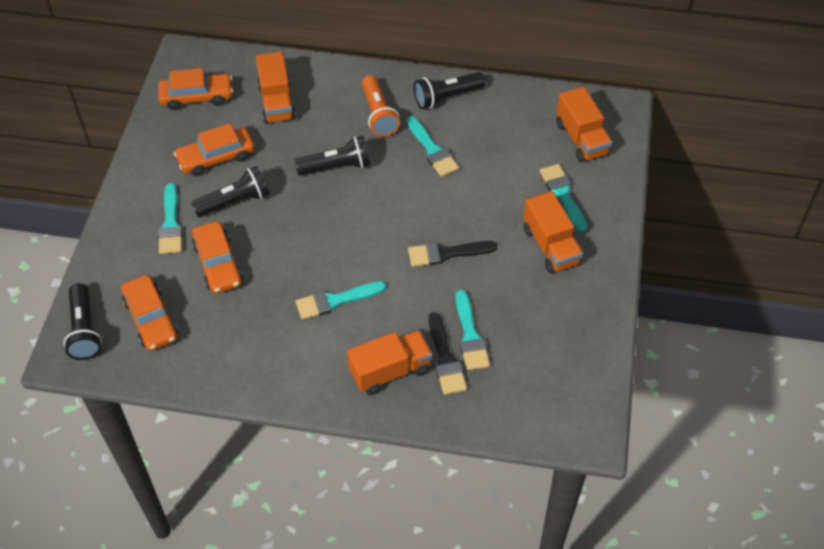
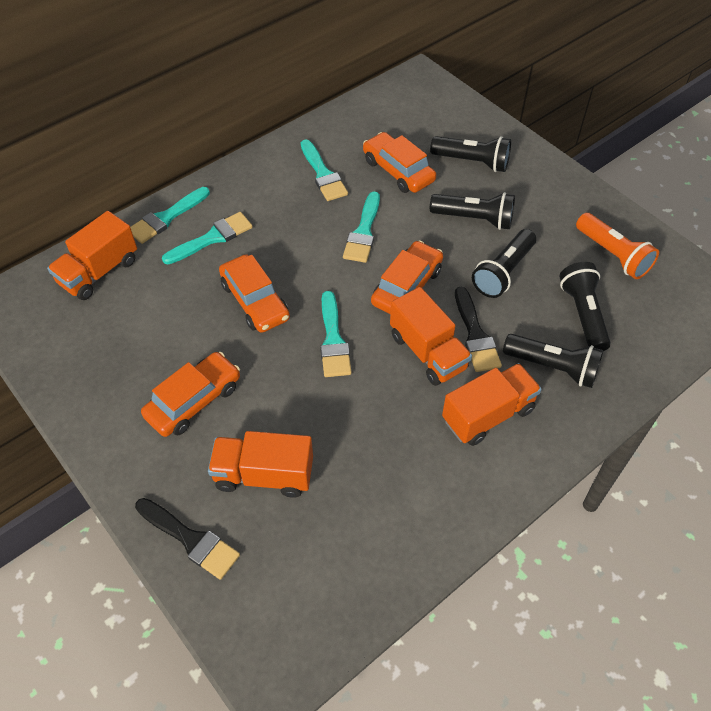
black flashlight: 4 -> 5

